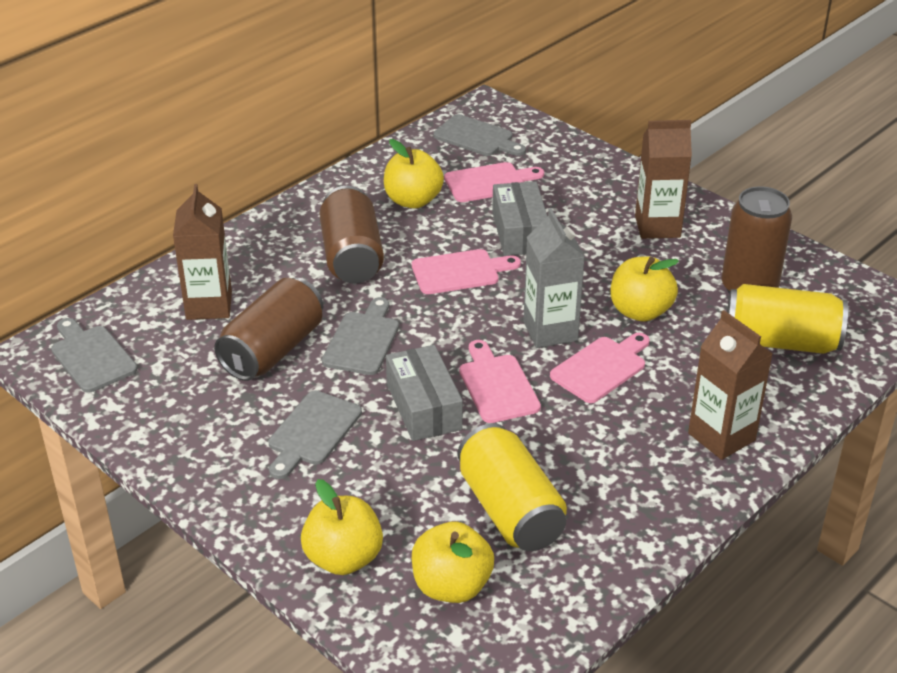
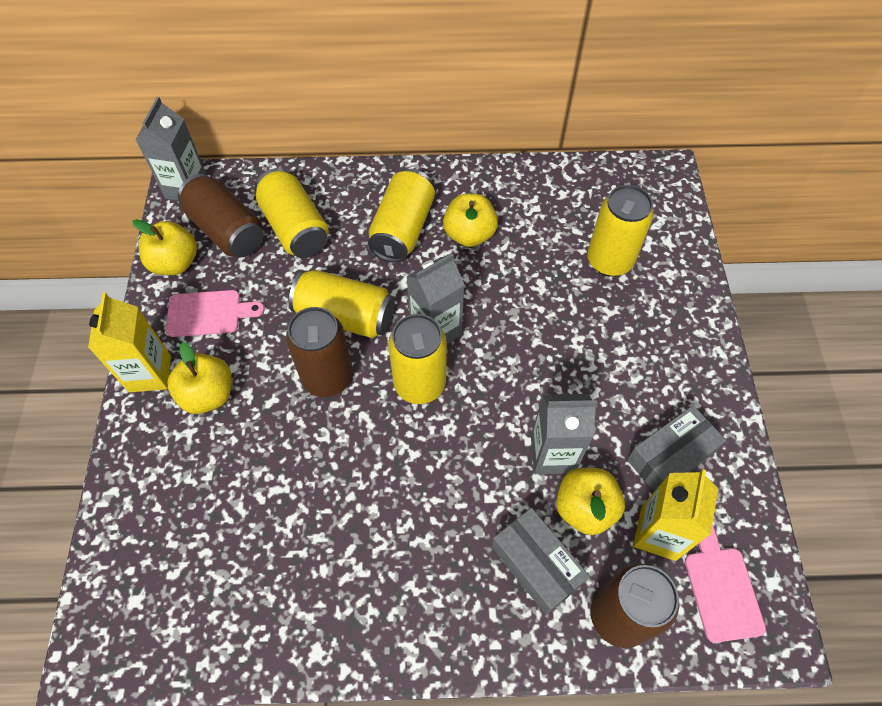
brown carton: 3 -> 0
grey carton: 1 -> 3
grey cutting board: 4 -> 0
pink cutting board: 4 -> 2
yellow can: 2 -> 5
yellow carton: 0 -> 2

